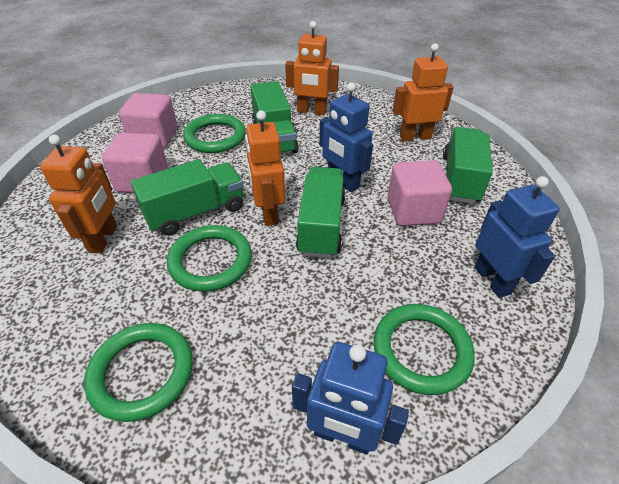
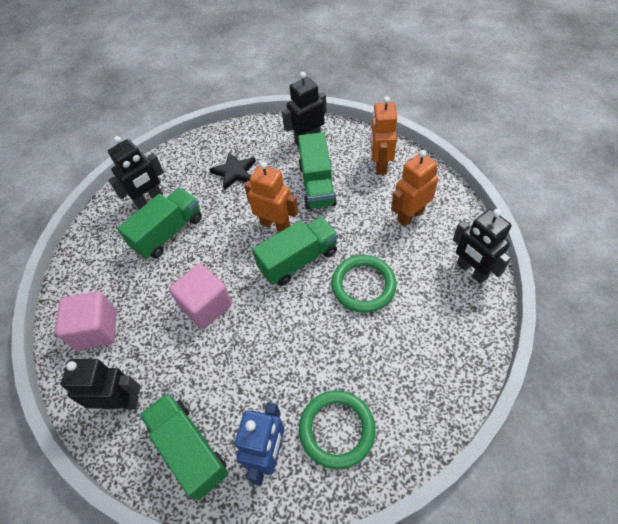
black robot: 0 -> 4
black star: 0 -> 1
blue robot: 3 -> 1
green ring: 4 -> 2
orange robot: 4 -> 3
pink cube: 3 -> 2

